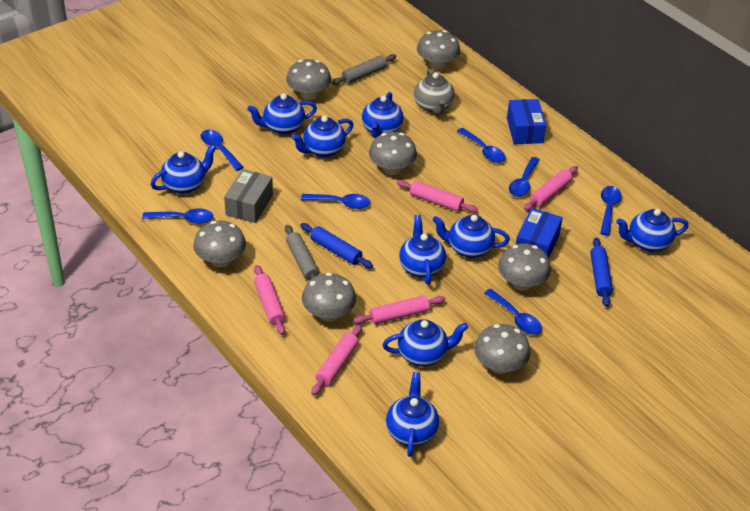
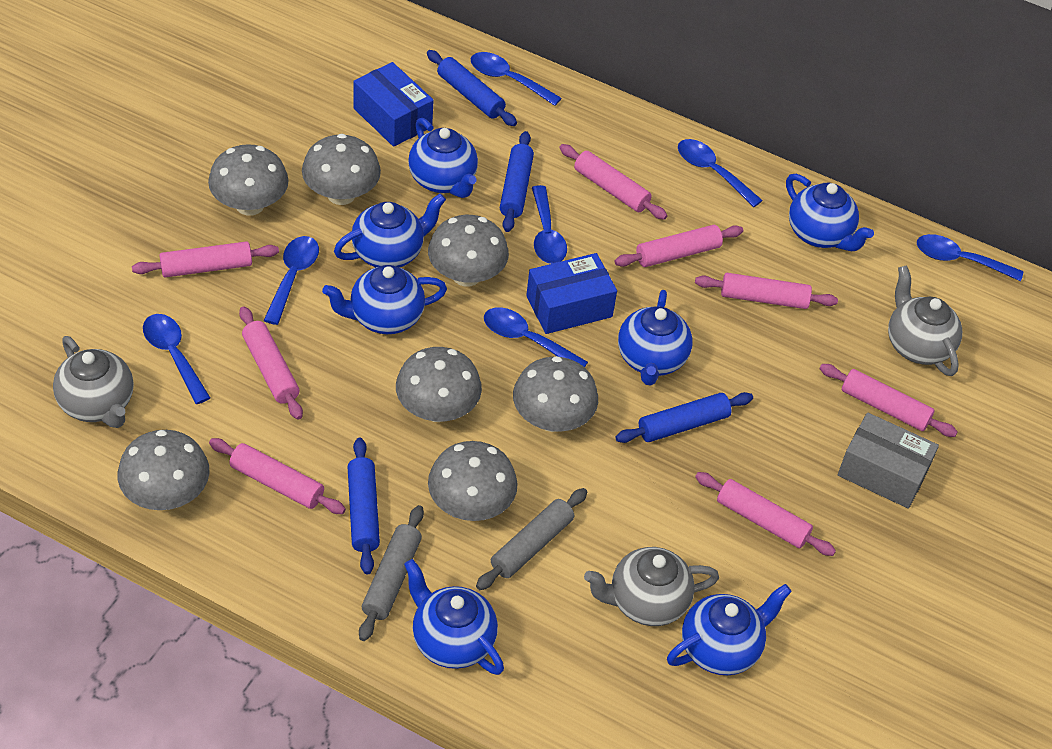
blue rolling pin: 2 -> 4
blue teapot: 9 -> 7
grey teapot: 1 -> 3
pink rolling pin: 5 -> 8

